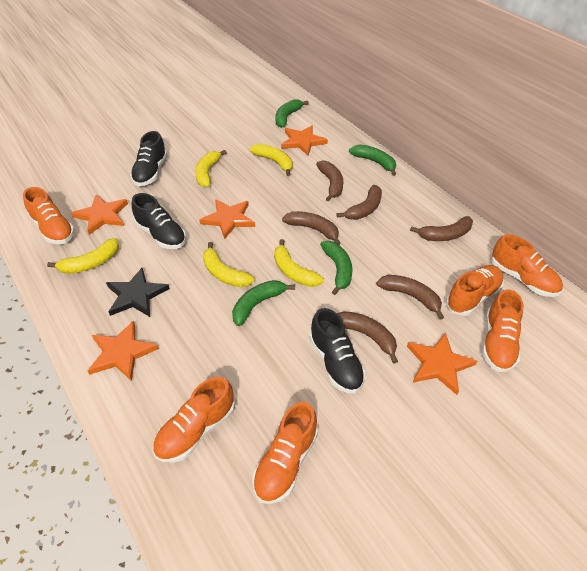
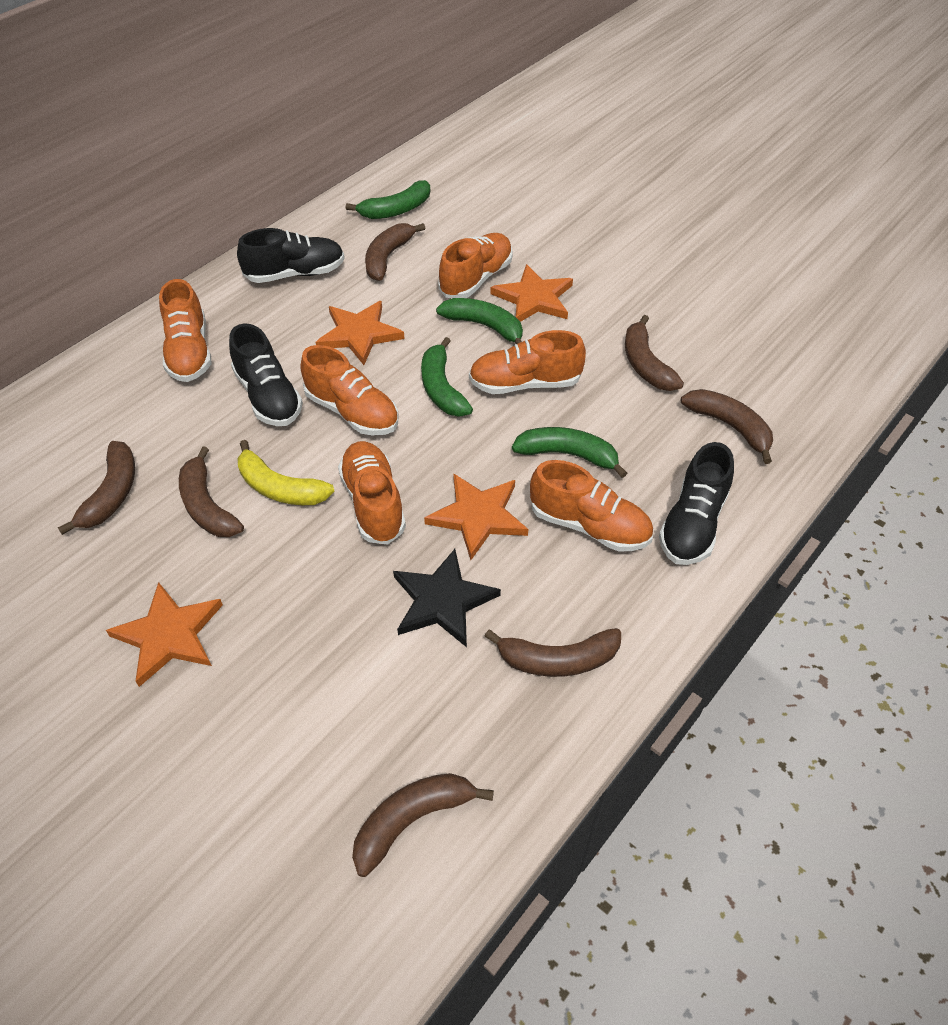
brown banana: 6 -> 7
orange star: 5 -> 4
yellow banana: 5 -> 1

